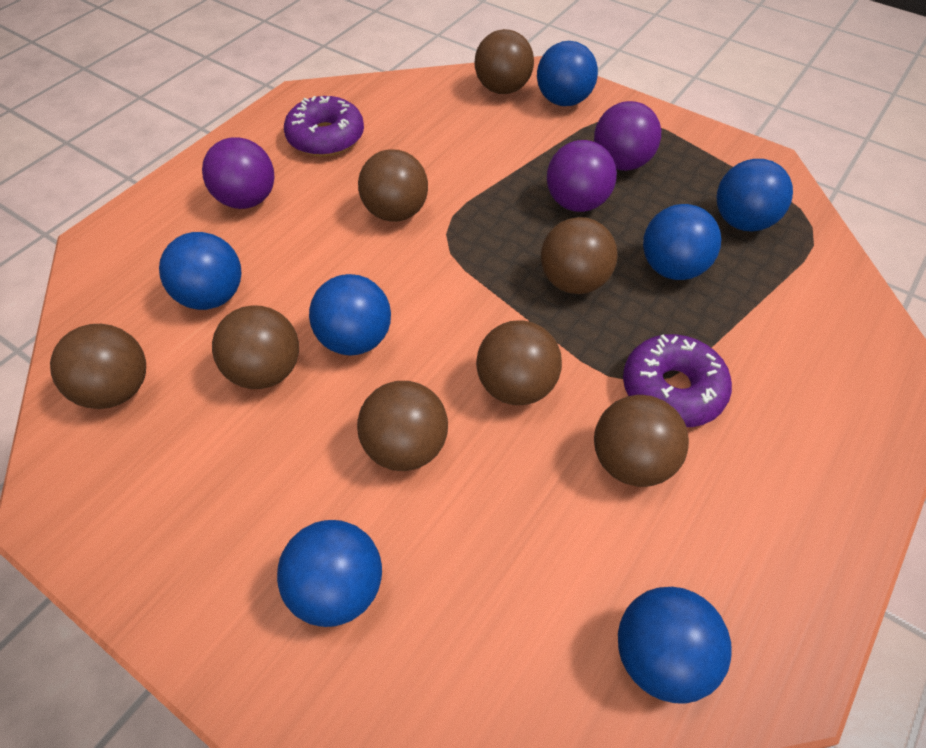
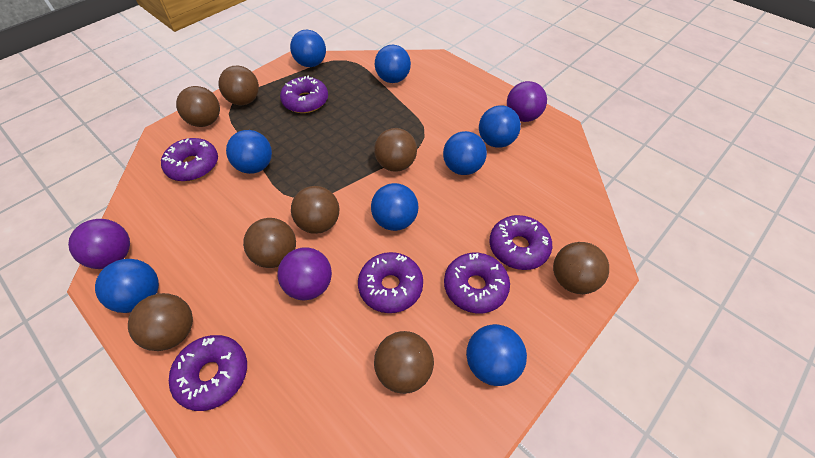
blue ball: 7 -> 8
purple donut: 2 -> 6

